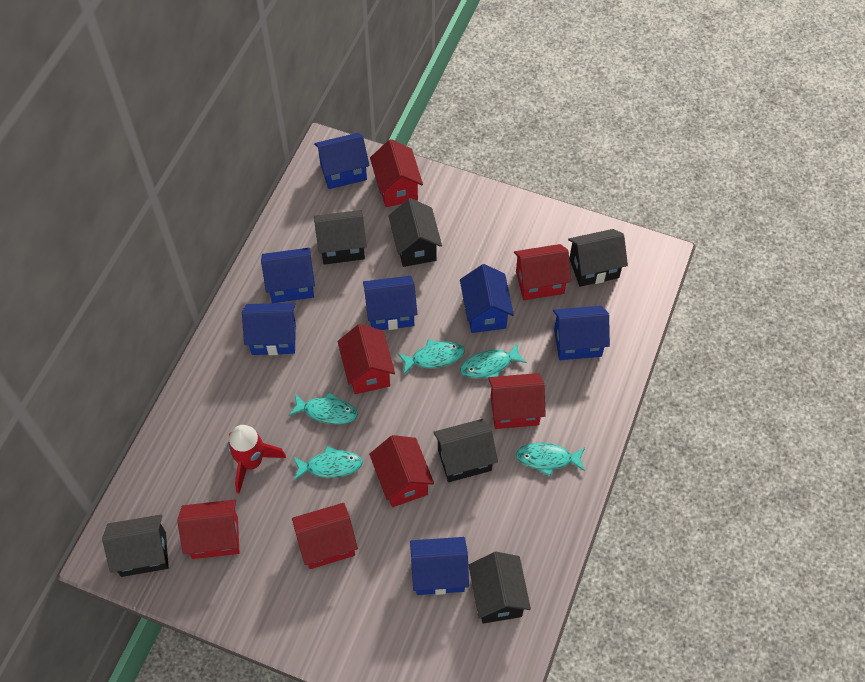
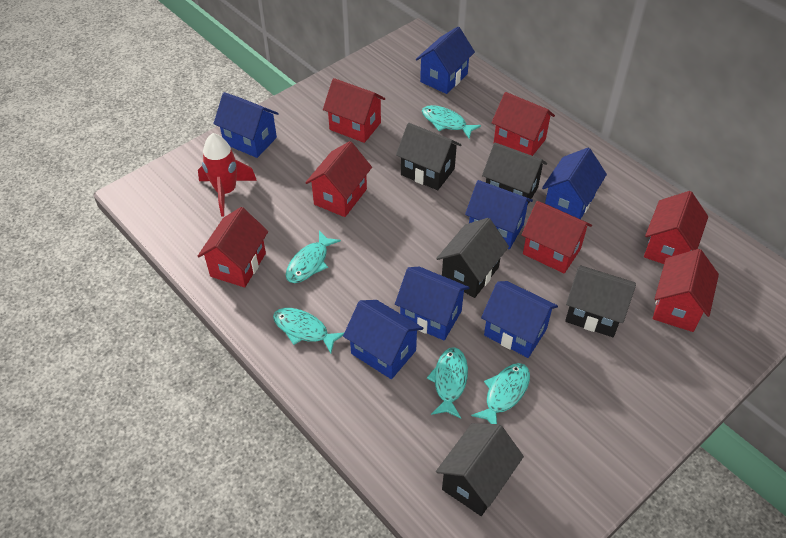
black house: 6 -> 5

